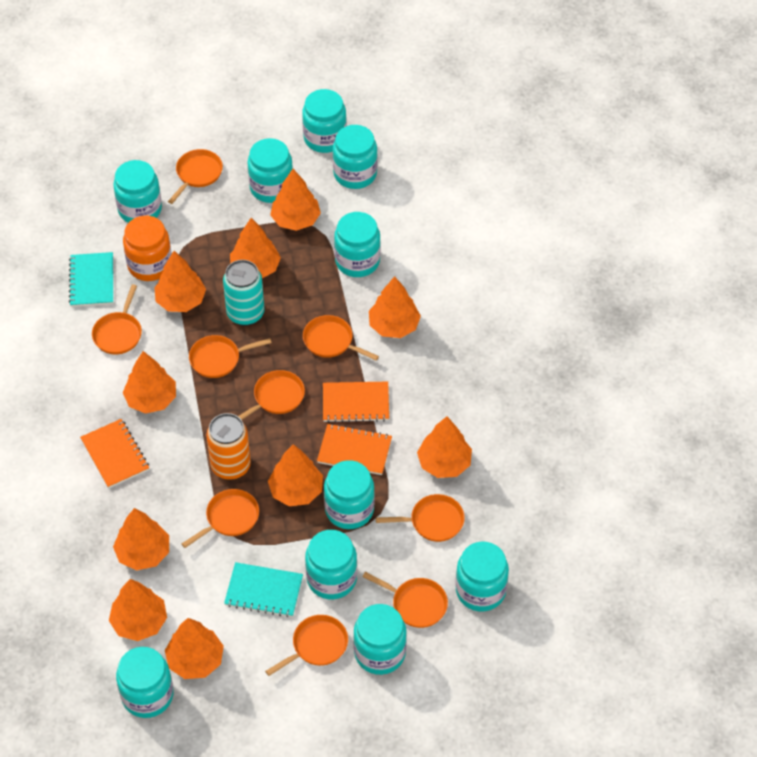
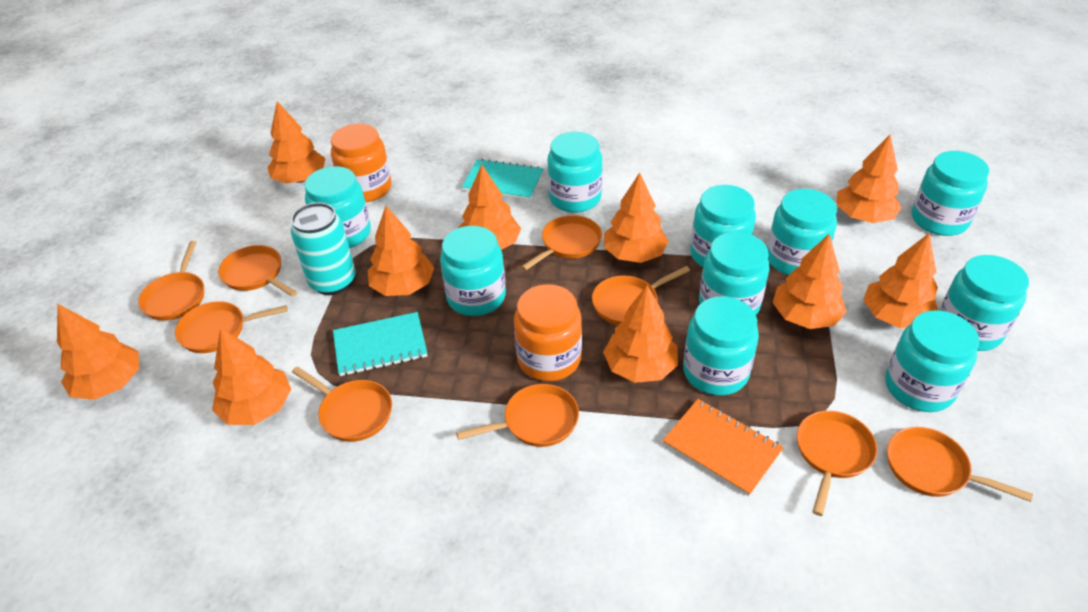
orange can: 1 -> 0
orange jar: 1 -> 2
orange notebook: 3 -> 1

